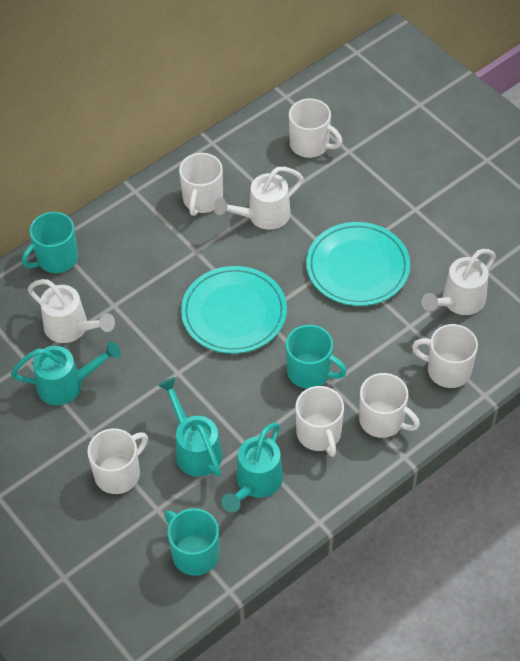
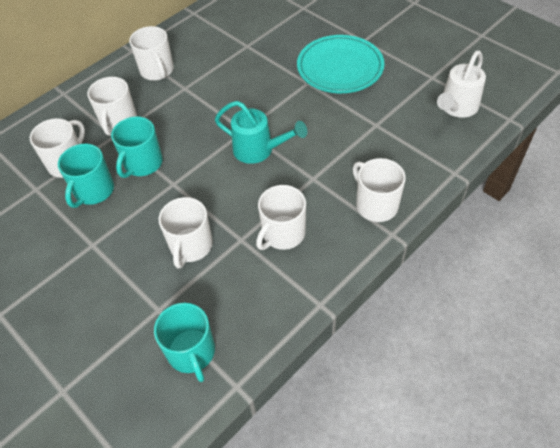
turquoise plate: 2 -> 1
turquoise watering can: 3 -> 1
white watering can: 3 -> 1

